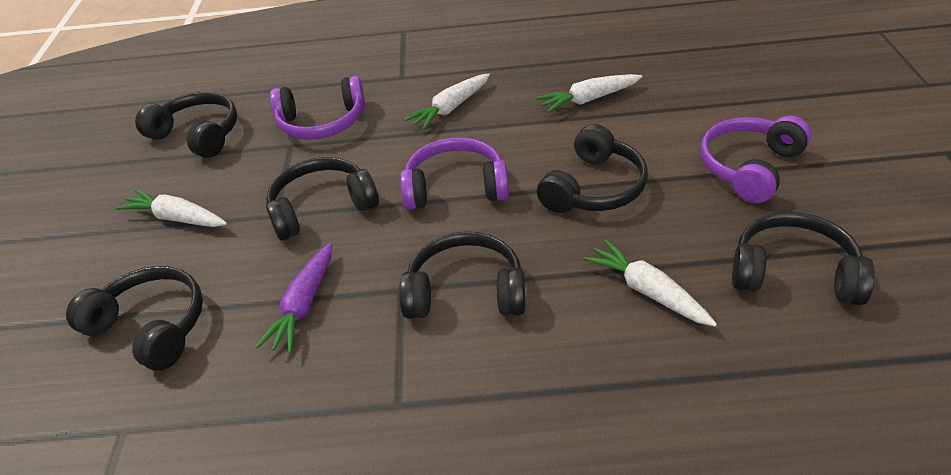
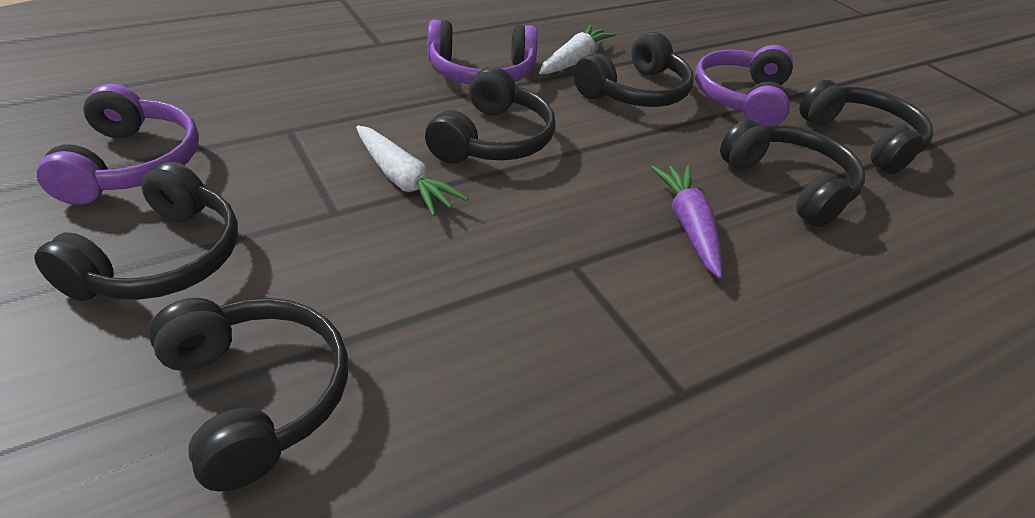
white carrot: 4 -> 2

